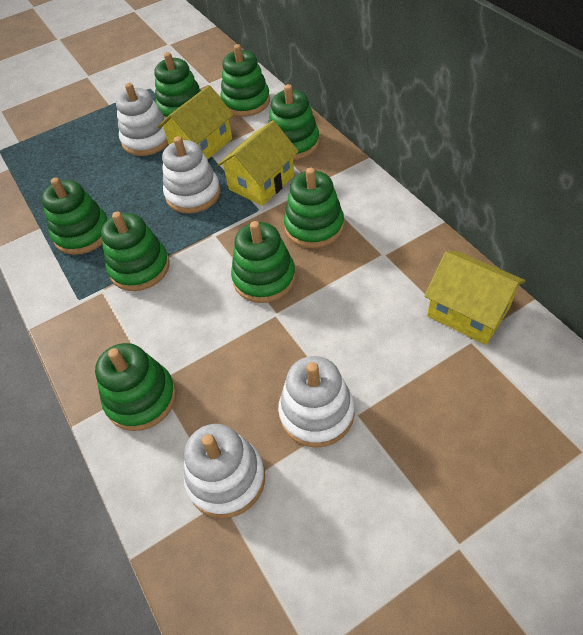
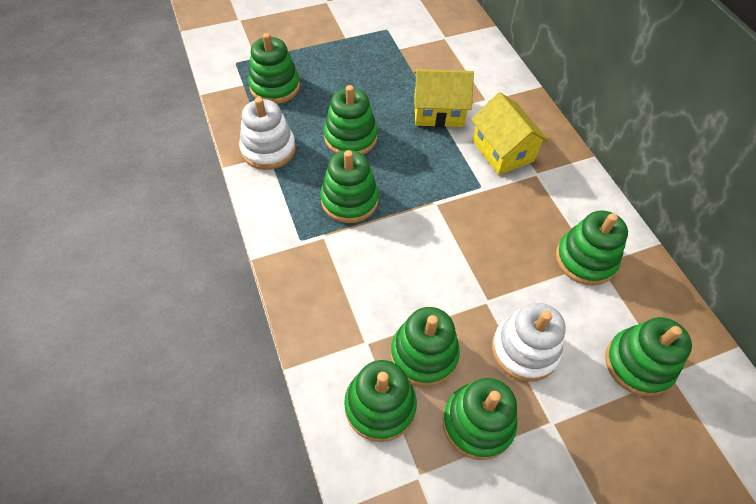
white stacking toy: 4 -> 2
yellow house: 3 -> 2

